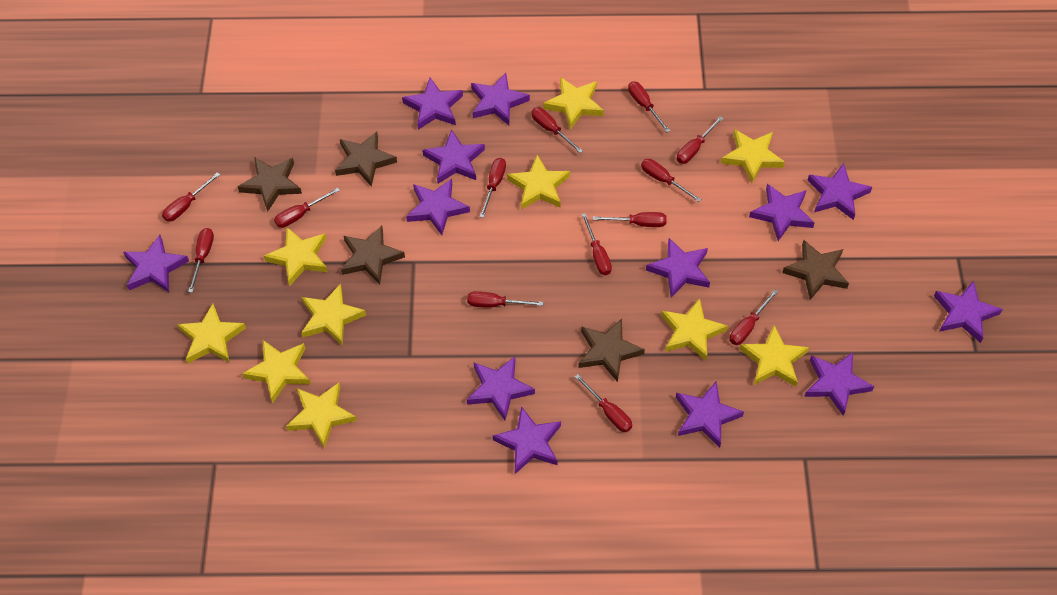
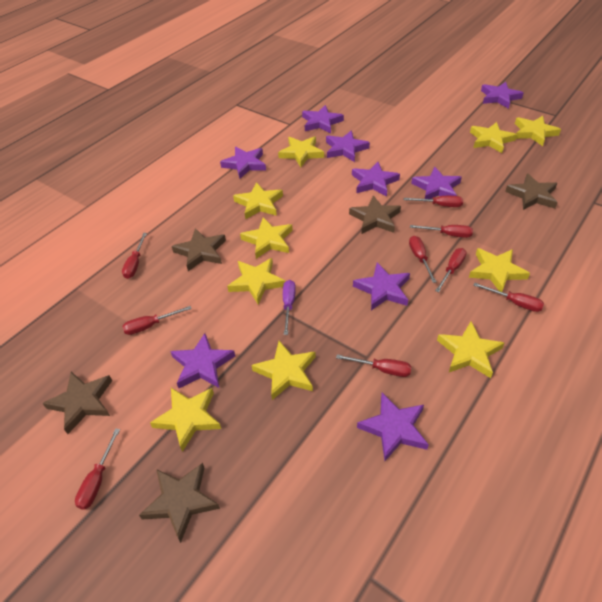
purple screwdriver: 0 -> 1
purple star: 13 -> 9
red screwdriver: 13 -> 9

